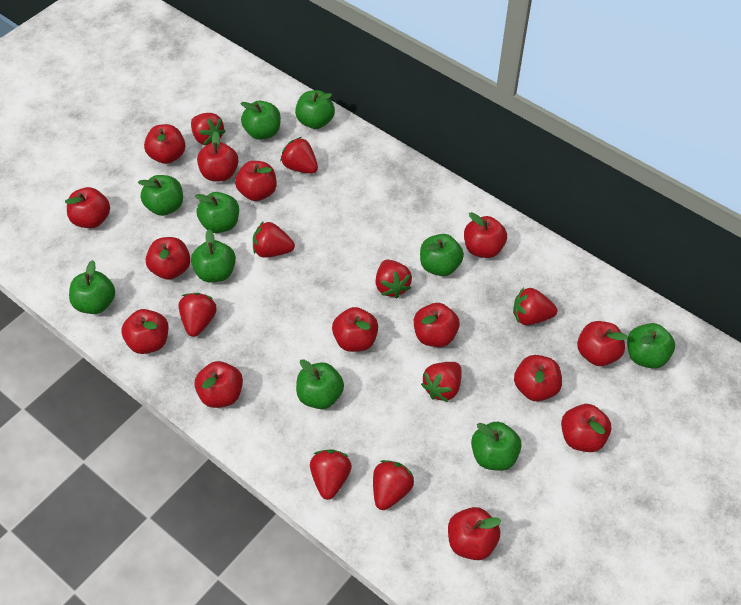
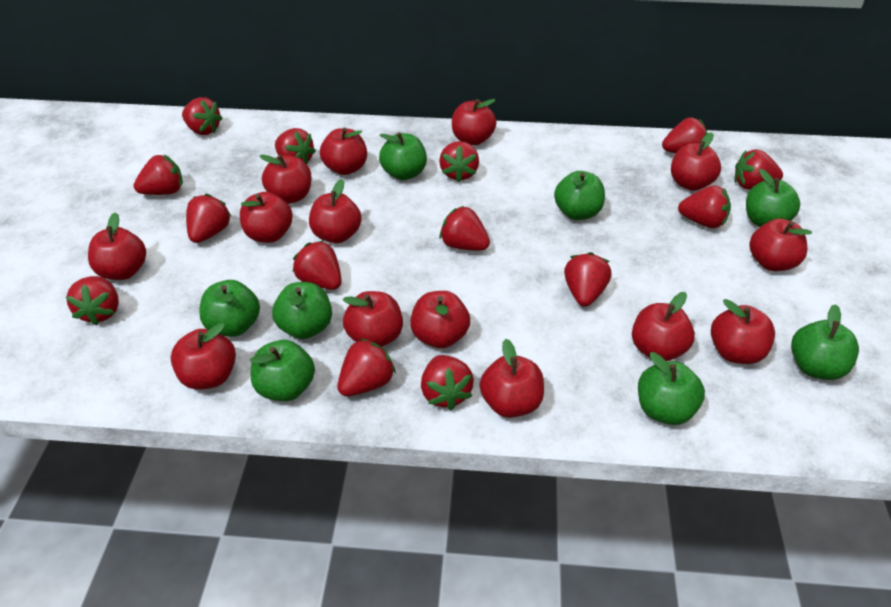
green apple: 10 -> 8
red strawberry: 9 -> 14

